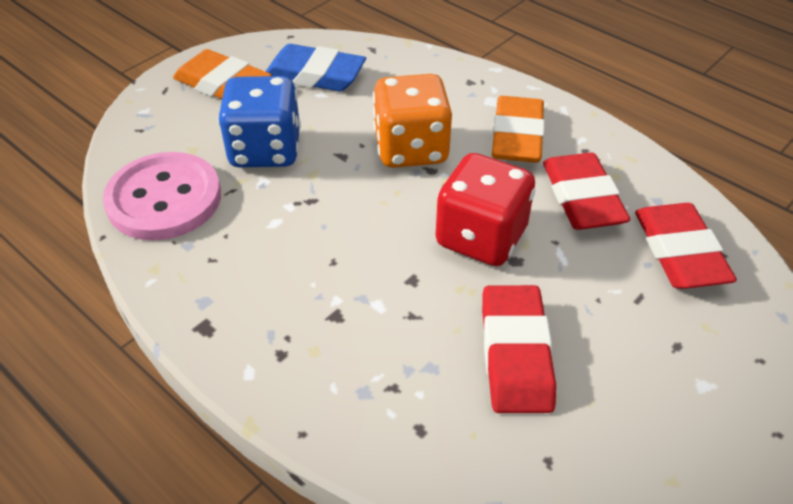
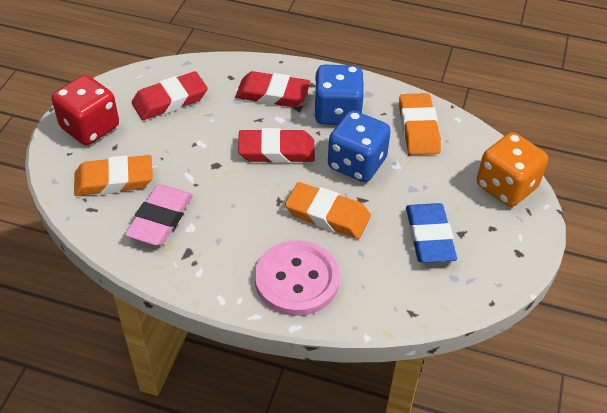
blue dice: 1 -> 2
orange eraser: 2 -> 3
pink eraser: 0 -> 1

